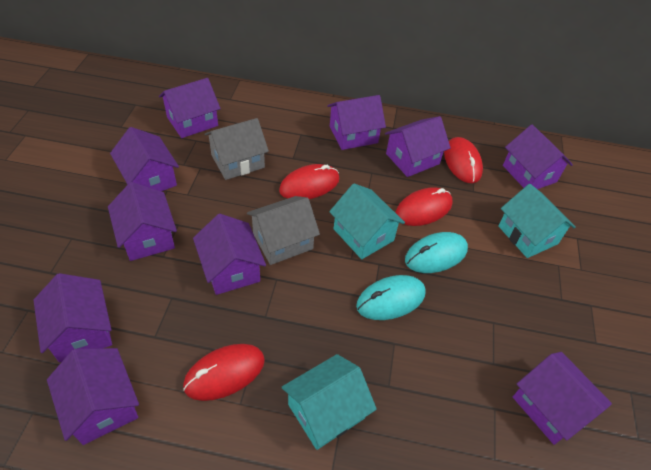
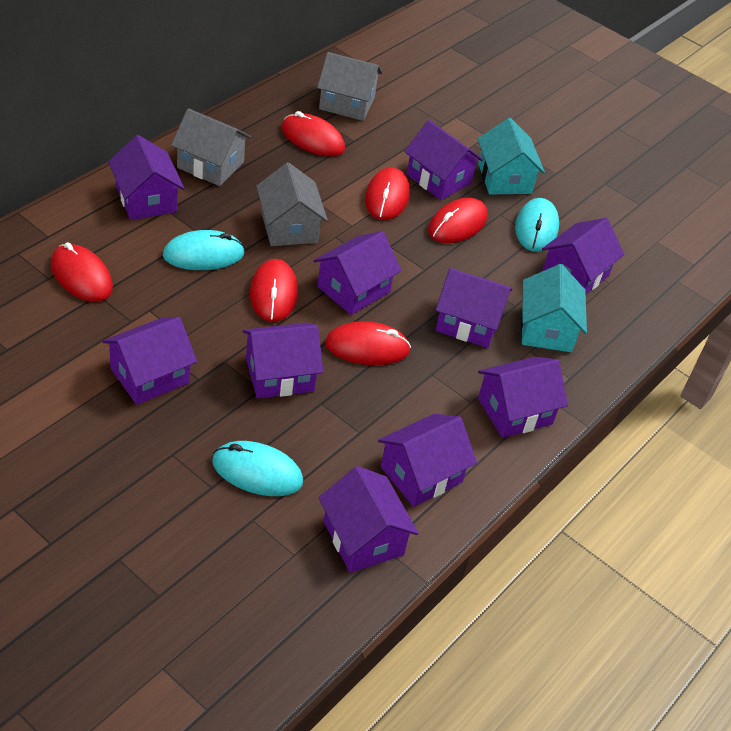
grey house: 2 -> 3
red mouse: 4 -> 6
turquoise house: 3 -> 2
turquoise mouse: 2 -> 3

